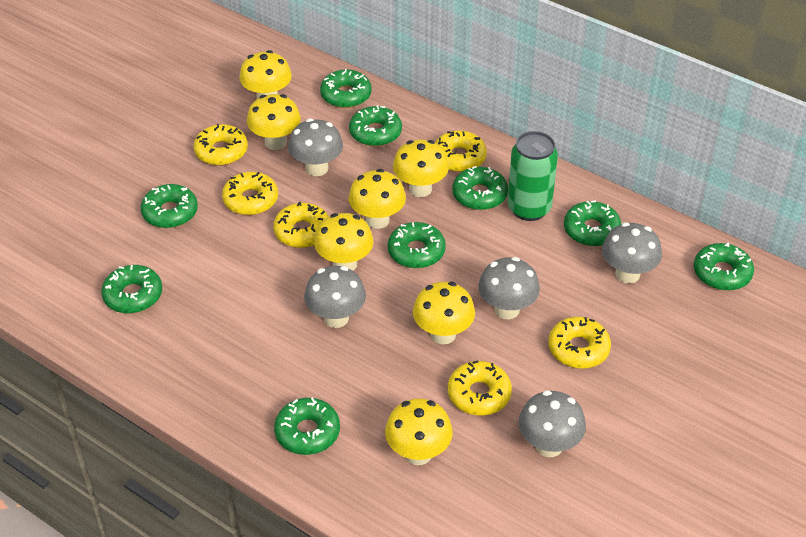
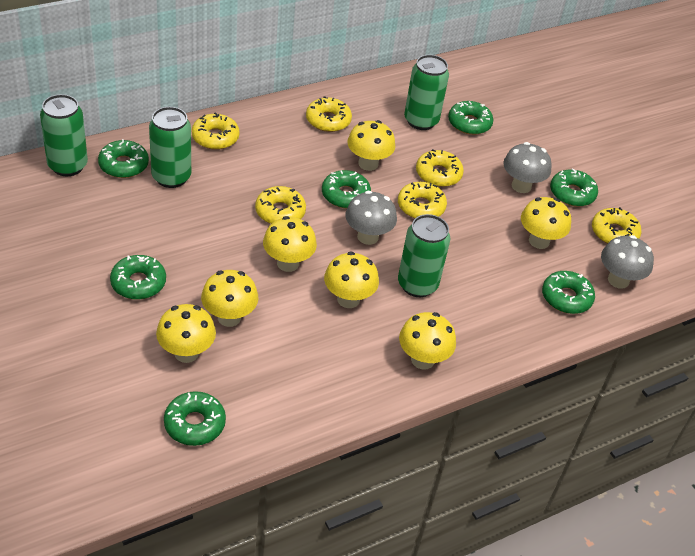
green can: 1 -> 4
green donut: 9 -> 7
grey mushroom: 5 -> 3

